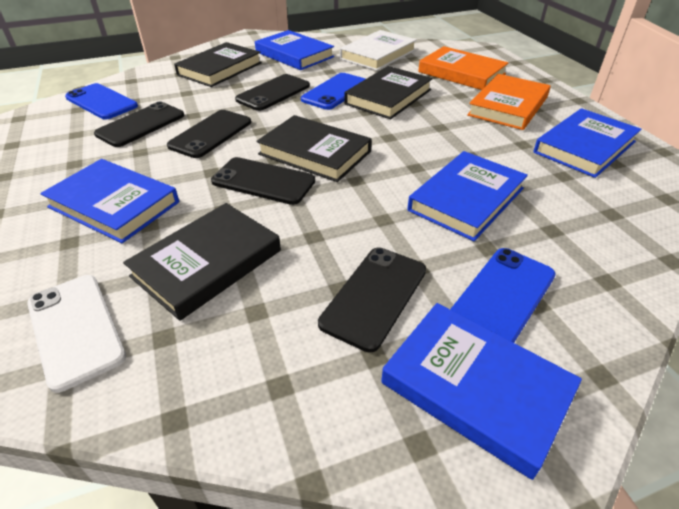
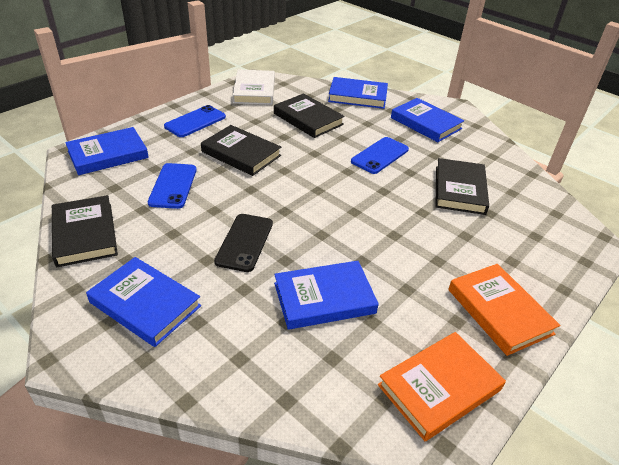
black phone: 5 -> 1
white phone: 1 -> 0

